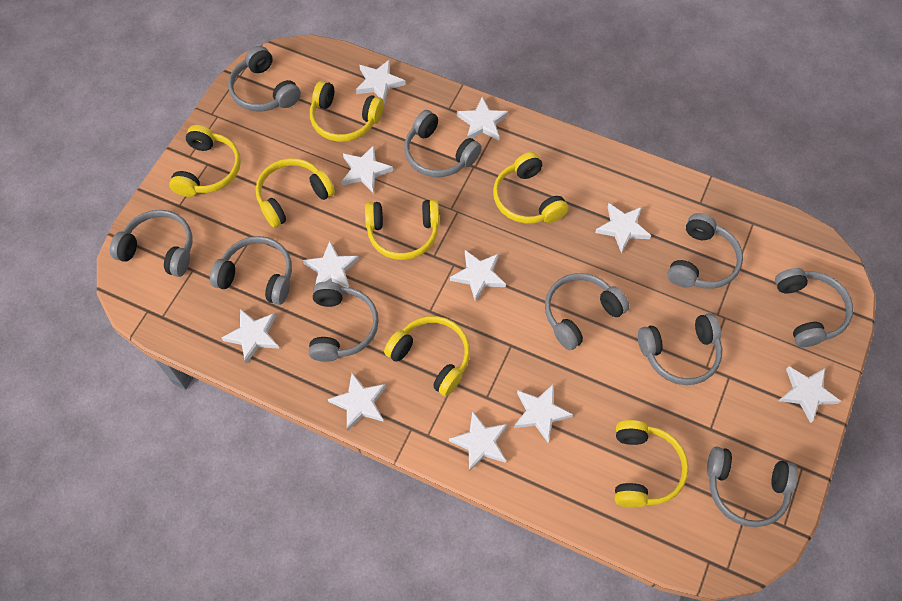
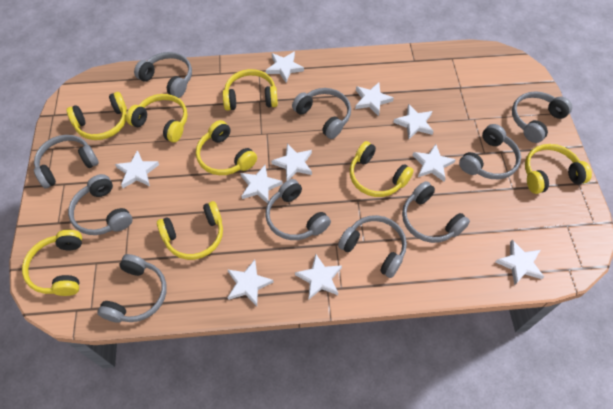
white star: 11 -> 10
yellow headphones: 7 -> 8

